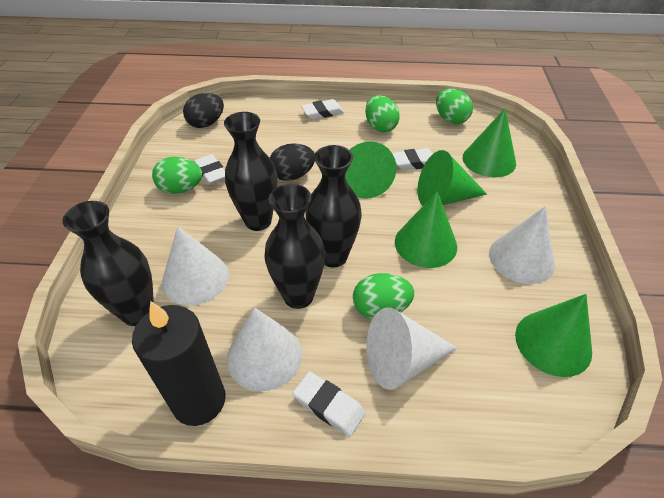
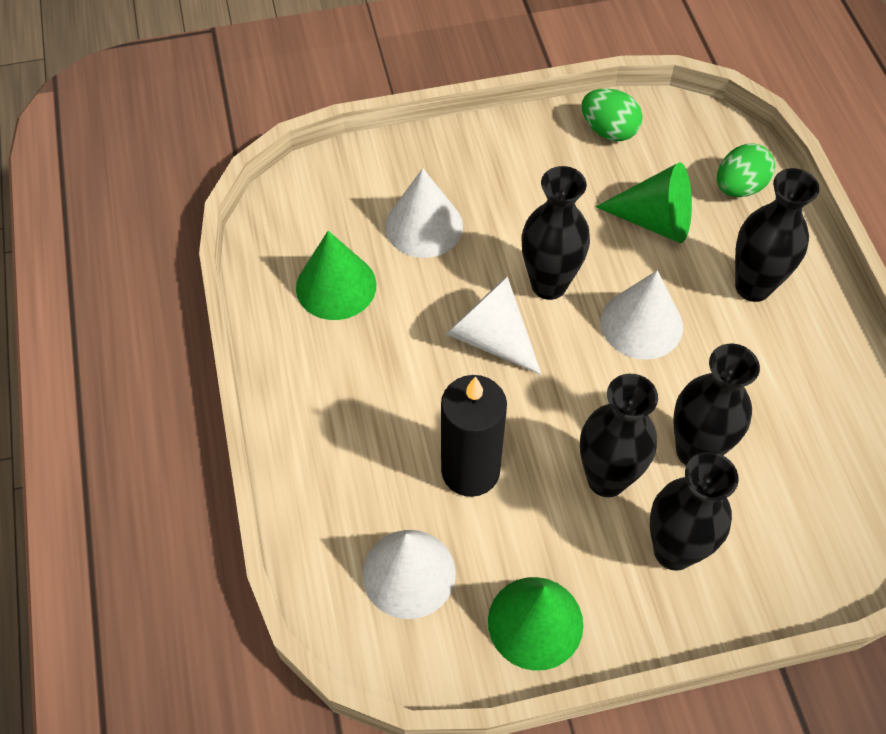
black egg: 2 -> 0
black vase: 4 -> 5
green cone: 5 -> 3
green egg: 4 -> 2
white eraser: 4 -> 0

